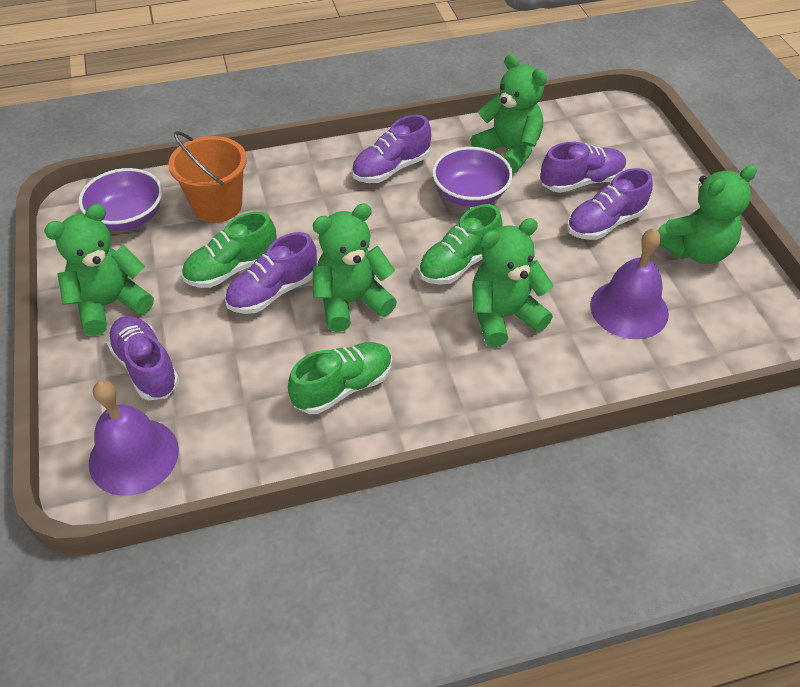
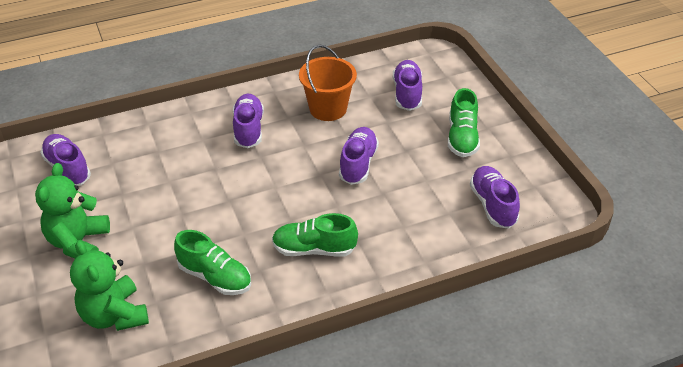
green teddy bear: 5 -> 2
purple bell: 2 -> 0
purple bowl: 2 -> 0

